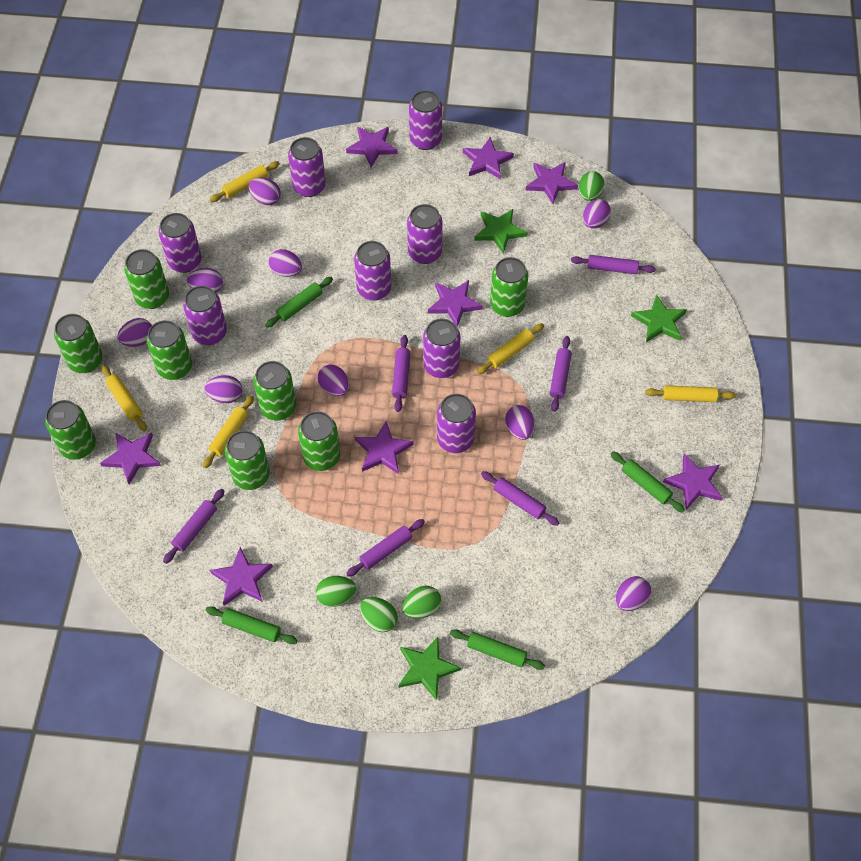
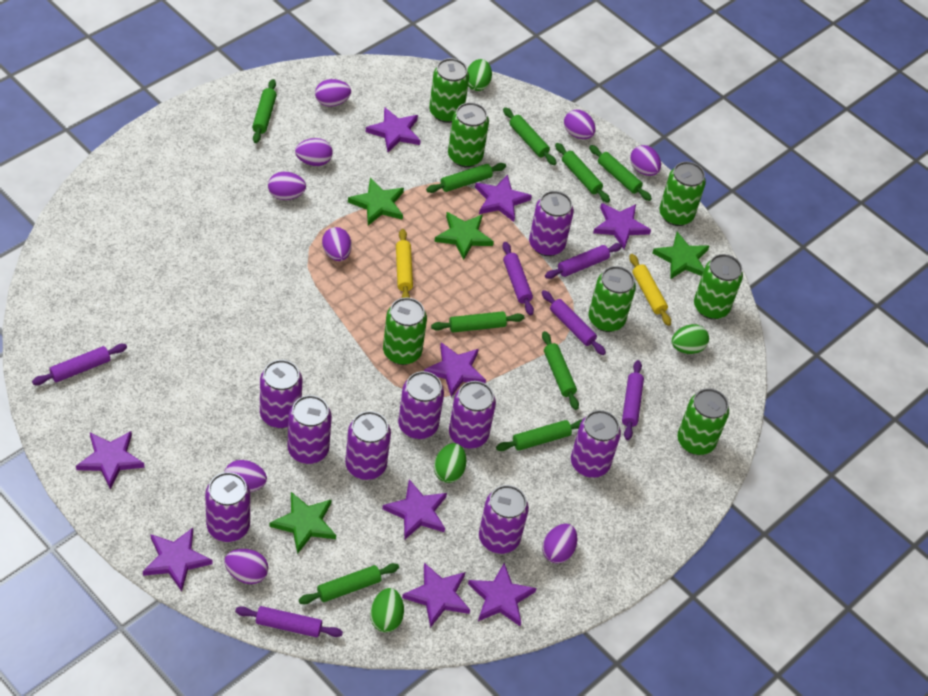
green can: 8 -> 7
green rolling pin: 4 -> 9
green star: 3 -> 4
purple can: 8 -> 9
purple star: 8 -> 9
yellow rolling pin: 5 -> 2

